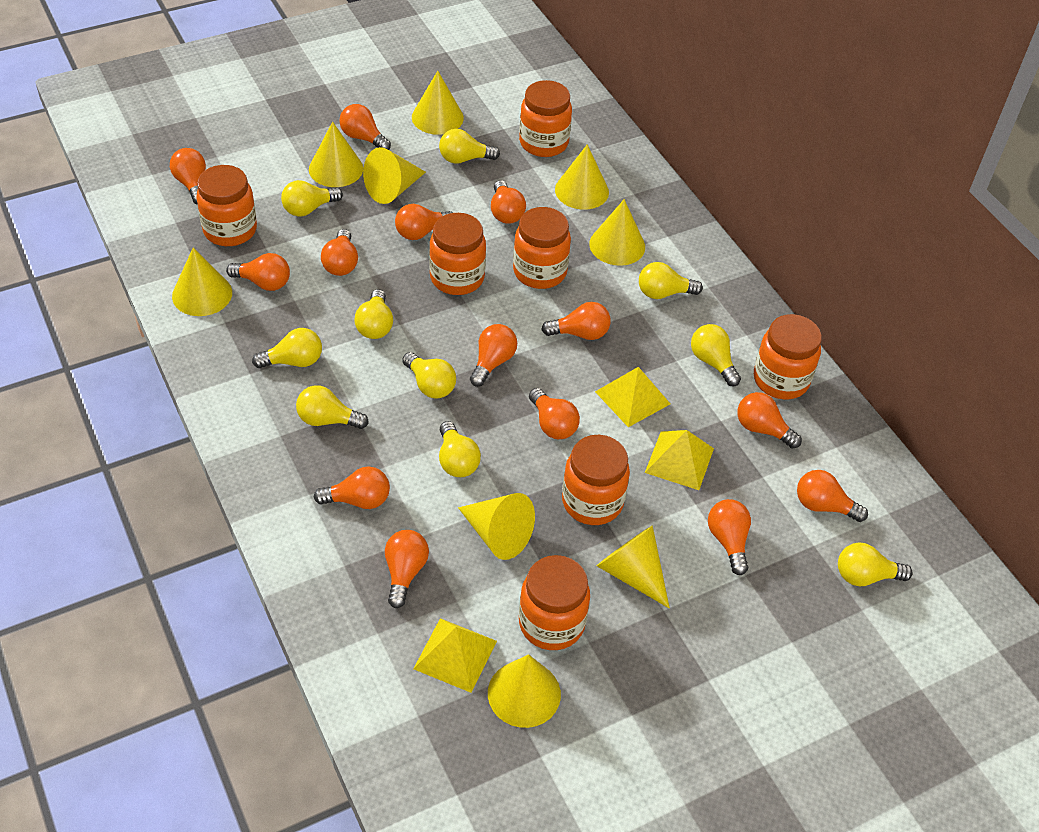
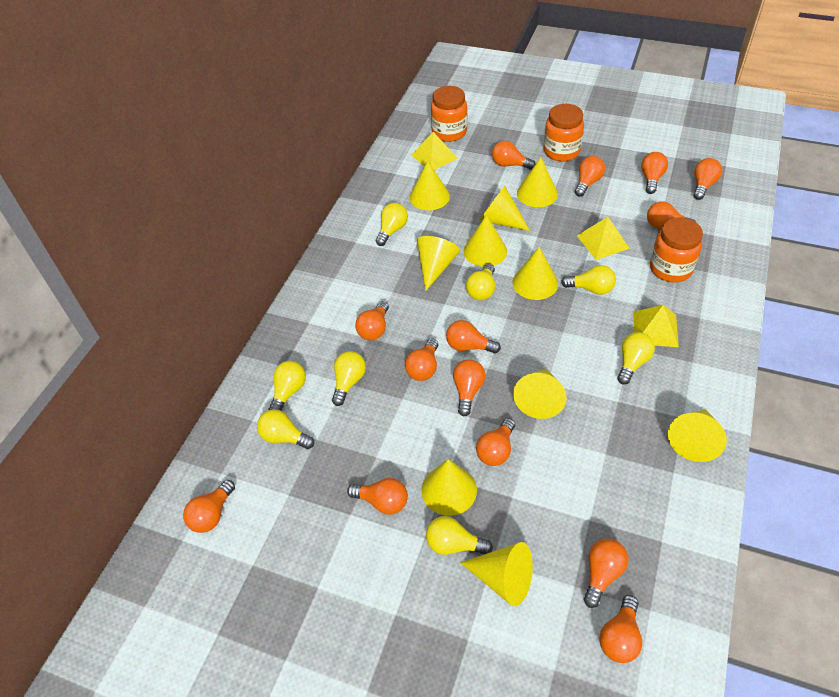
orange jar: 7 -> 3
yellow cone: 9 -> 10
yellow light bulb: 10 -> 8

